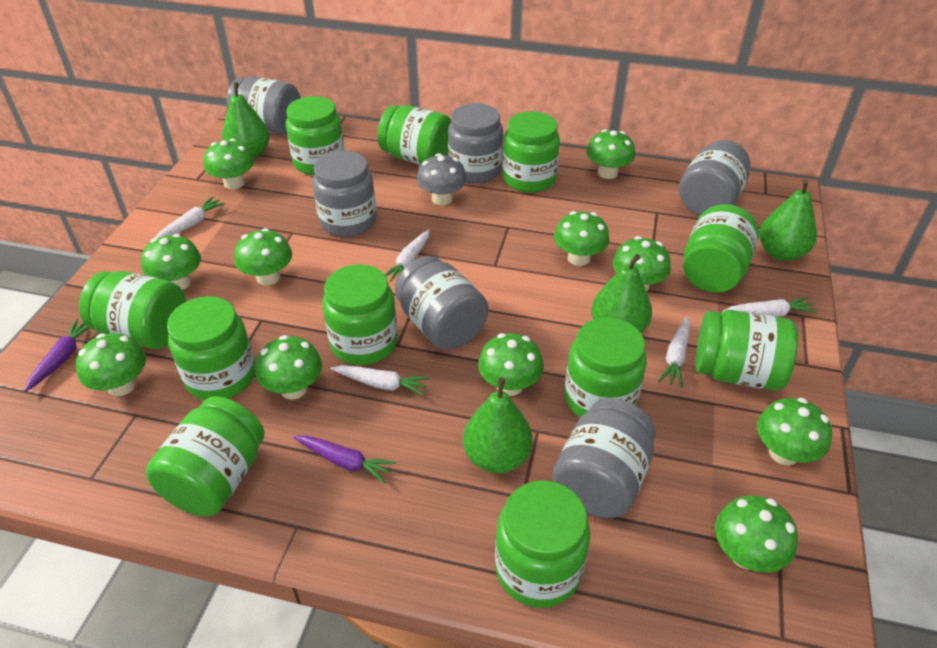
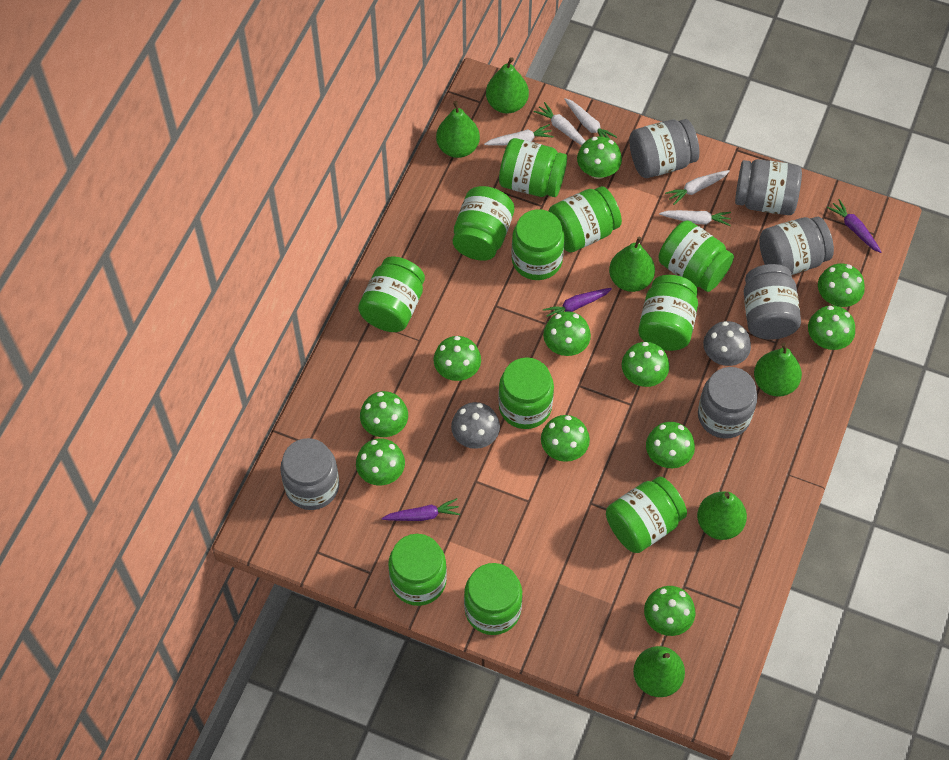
green pear: 4 -> 6
grey mushroom: 1 -> 2
purple carrot: 2 -> 3

